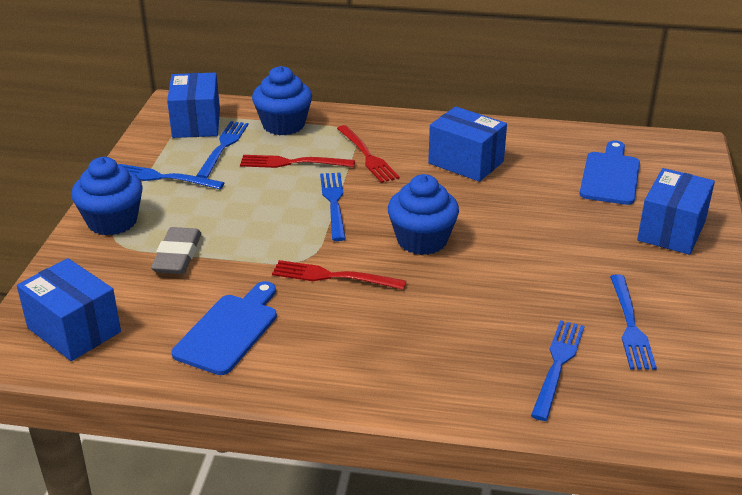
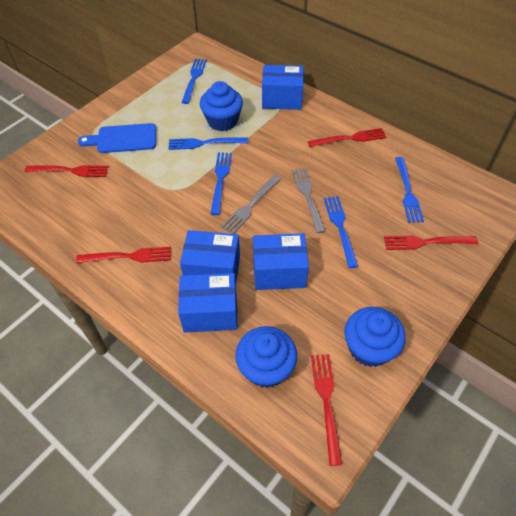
blue cutting board: 2 -> 1
grey eraser: 1 -> 0
grey fork: 0 -> 2
red fork: 3 -> 5

